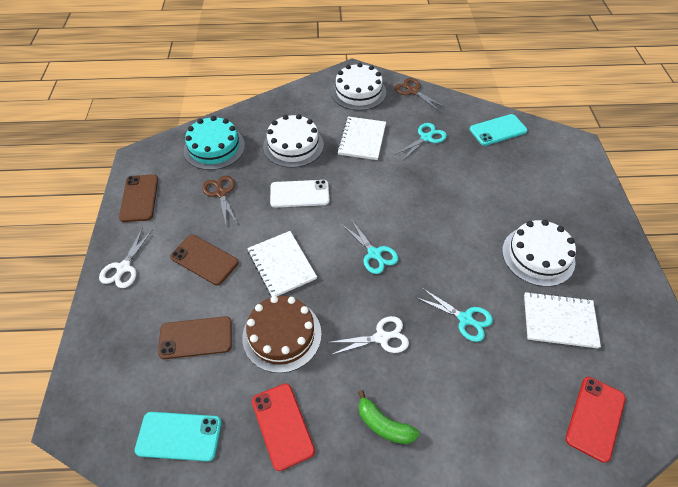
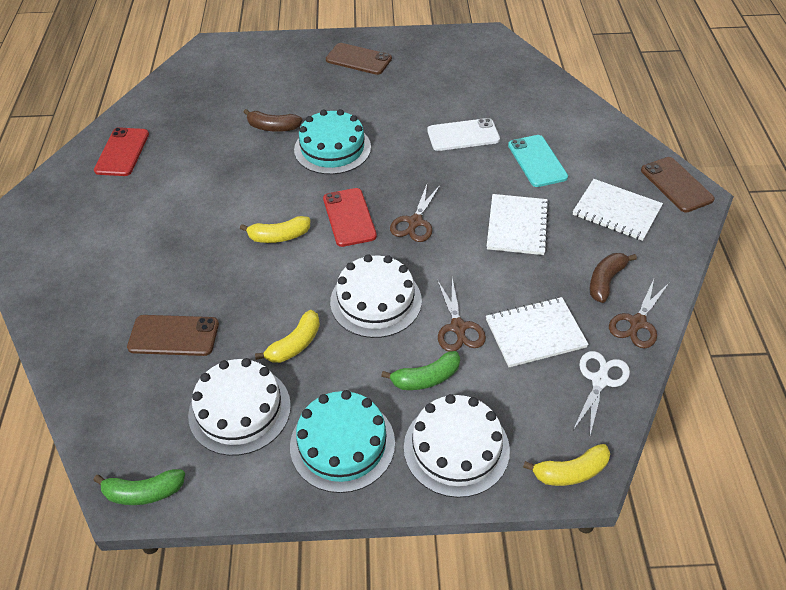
brown banana: 0 -> 2
brown cake: 1 -> 0
brown scissors: 2 -> 3
green banana: 1 -> 2
turquoise cake: 1 -> 2
turquoise phone: 2 -> 1
turquoise scissors: 3 -> 0
white scissors: 2 -> 1
yellow banana: 0 -> 3

